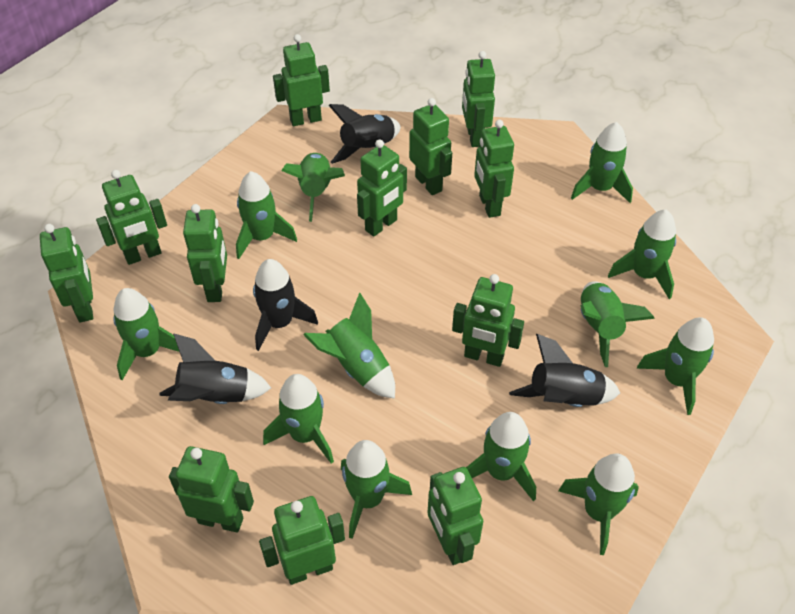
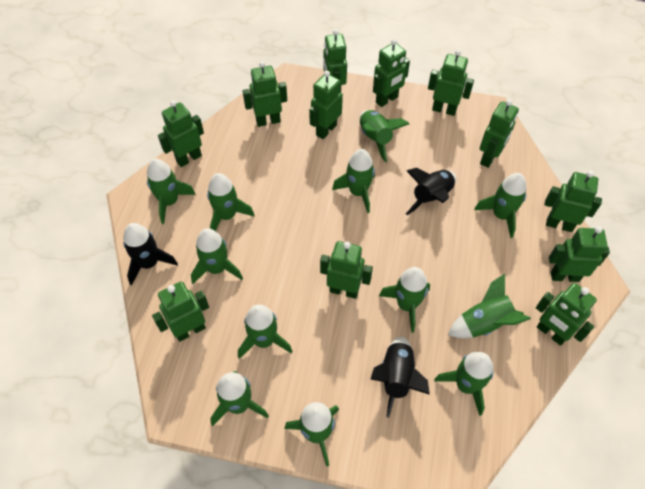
black rocket: 4 -> 3

